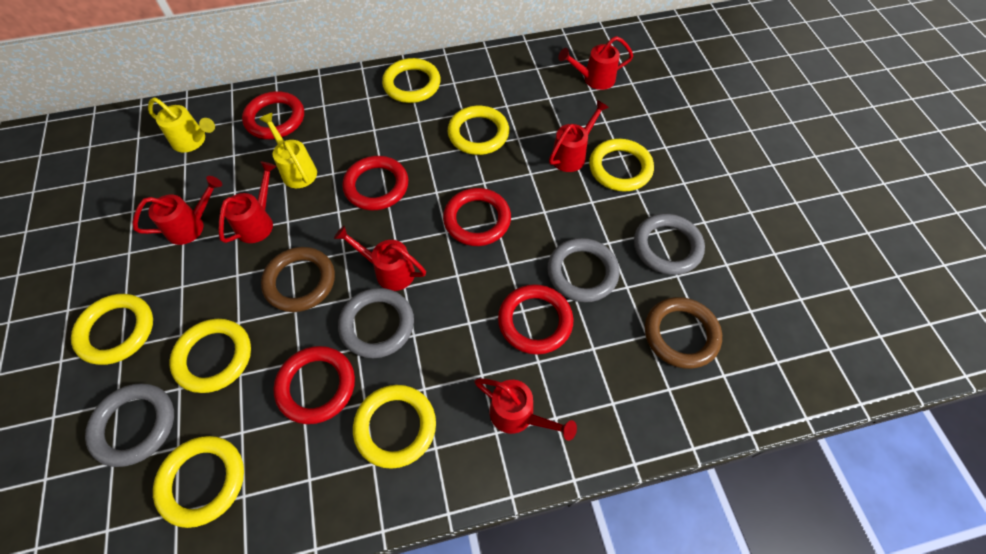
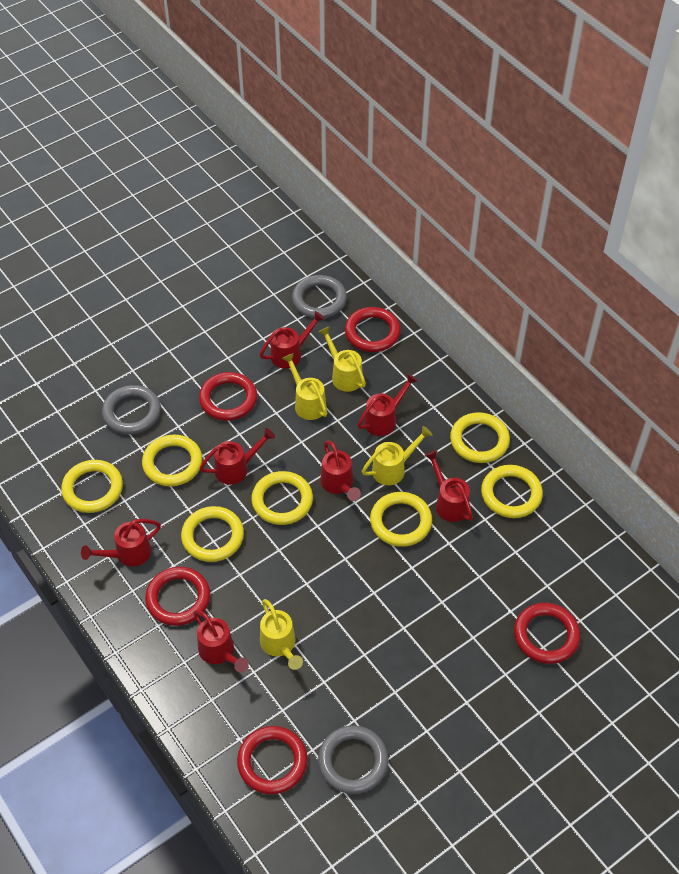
brown ring: 2 -> 0
grey ring: 4 -> 3
red watering can: 6 -> 7
yellow watering can: 2 -> 4

